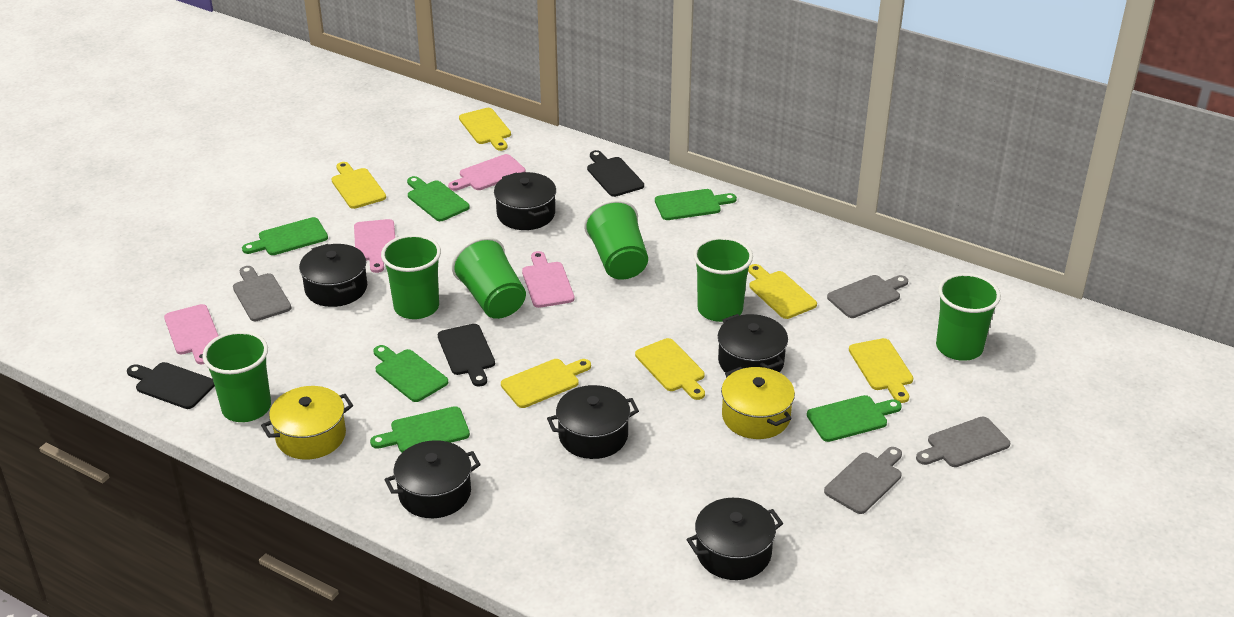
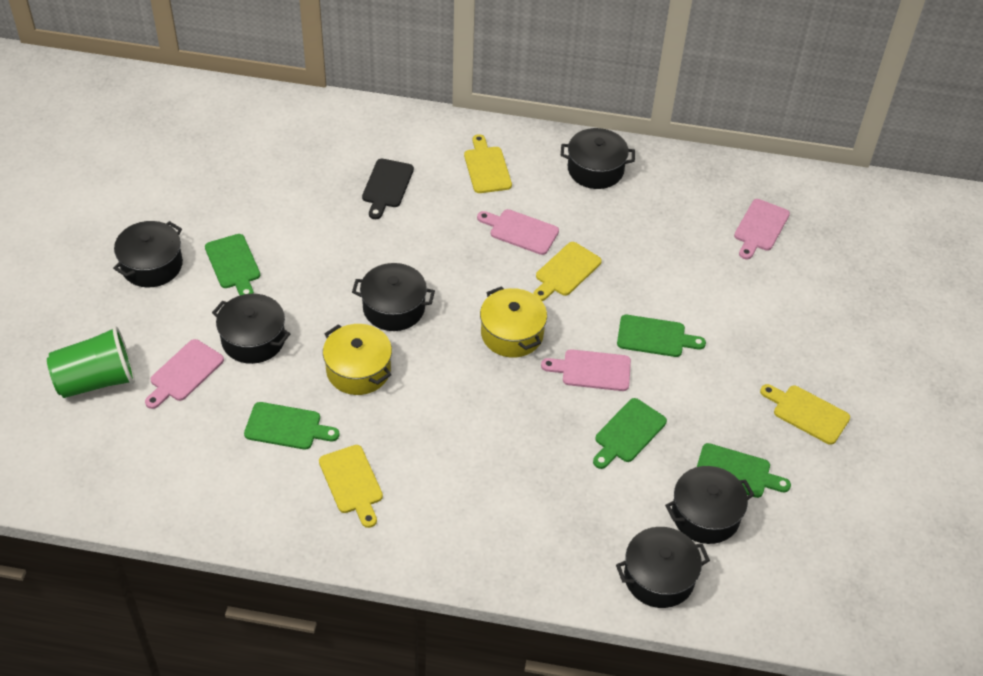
black cutting board: 3 -> 1
green cup: 6 -> 1
green cutting board: 6 -> 5
grey cutting board: 4 -> 0
yellow cutting board: 6 -> 4

